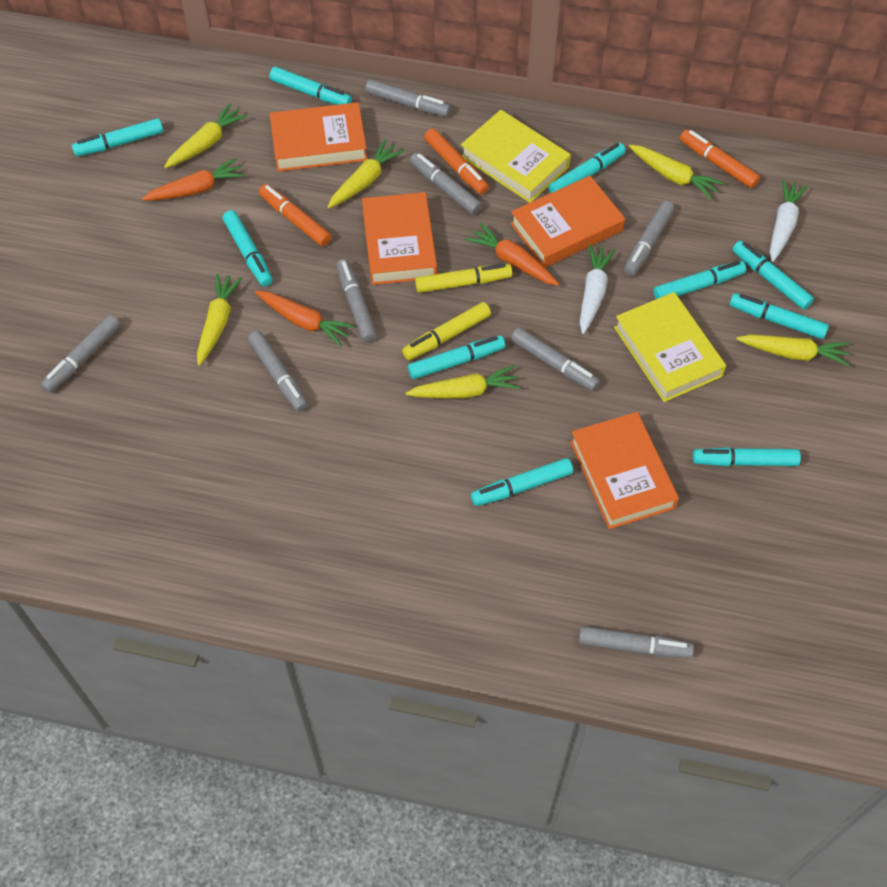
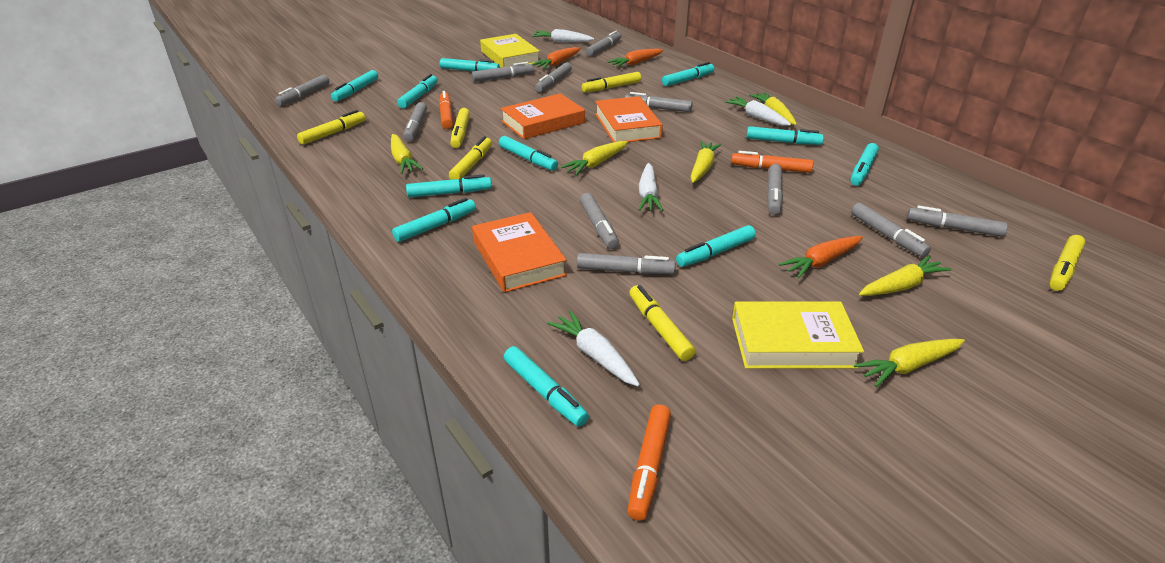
grey marker: 8 -> 11
orange book: 4 -> 3
turquoise marker: 10 -> 11
white carrot: 2 -> 4
yellow marker: 2 -> 6

